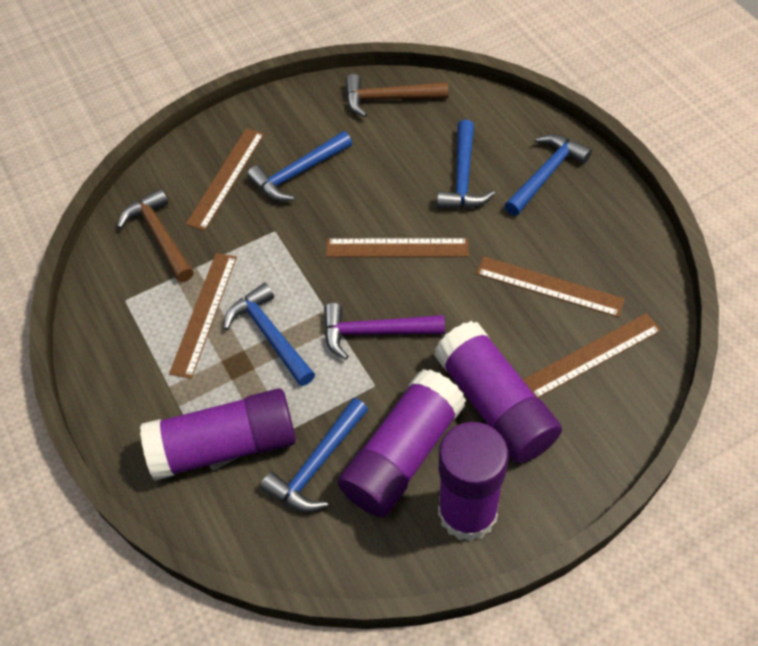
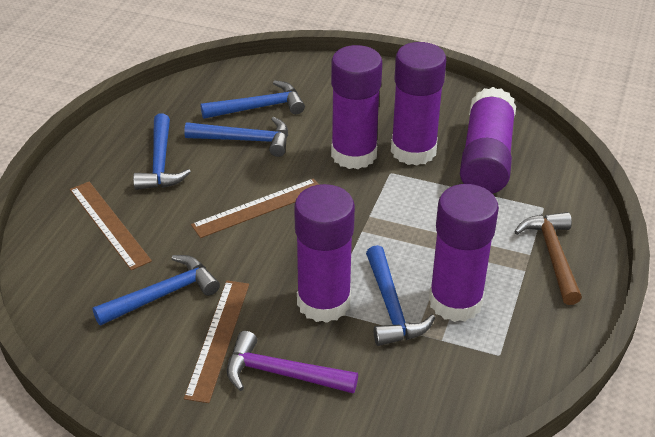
brown hammer: 2 -> 1
brown ruler: 5 -> 3
purple glue stick: 4 -> 5

